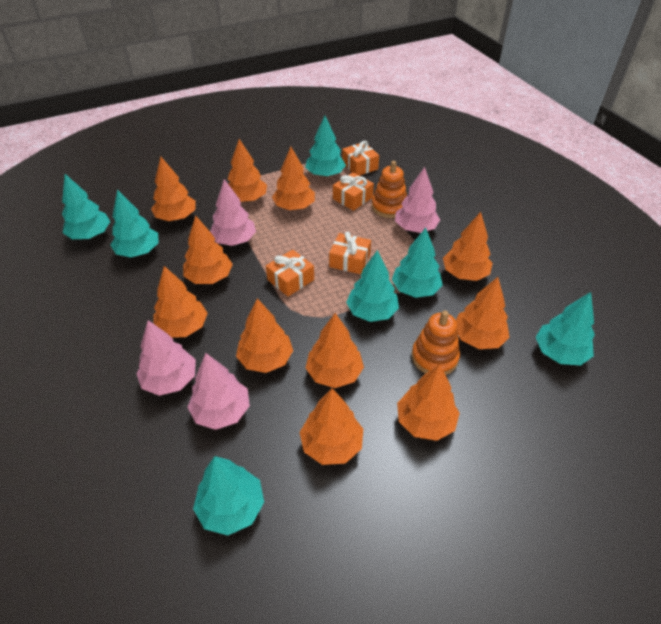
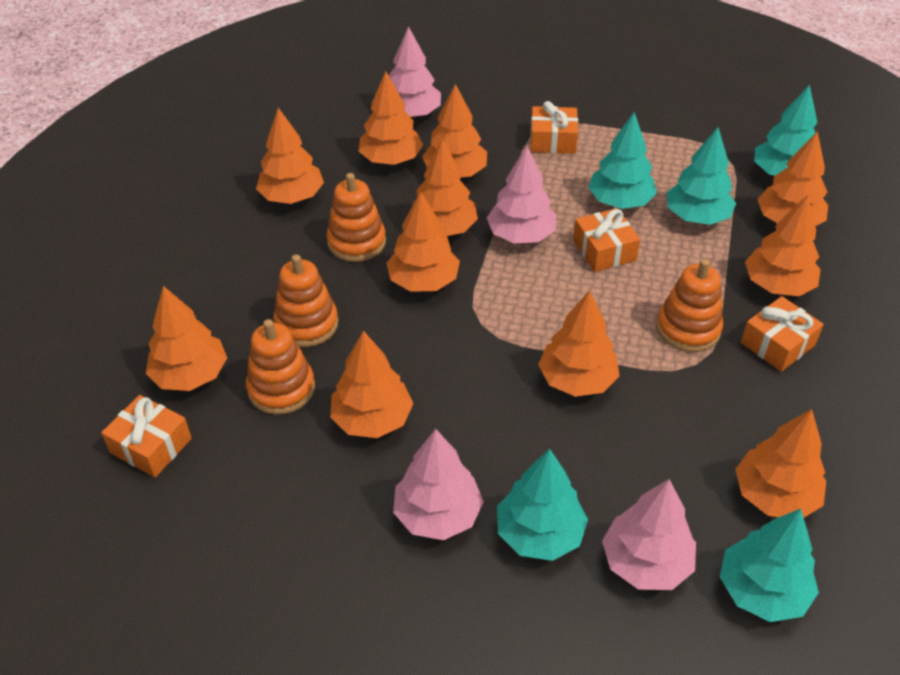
orange stacking toy: 2 -> 4
turquoise tree: 7 -> 5

